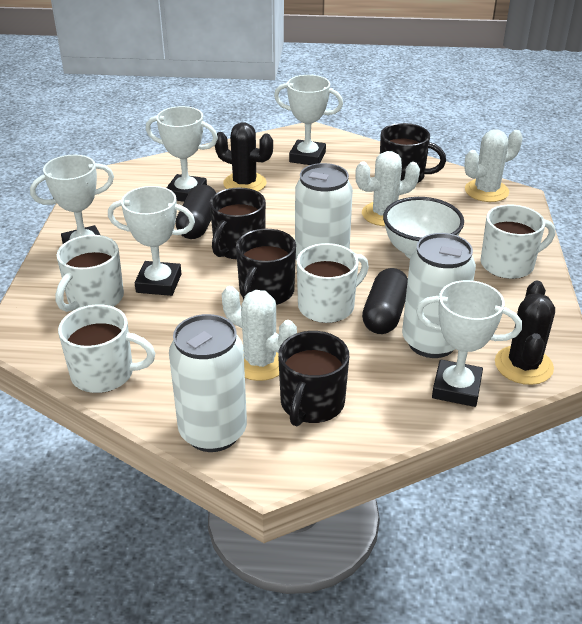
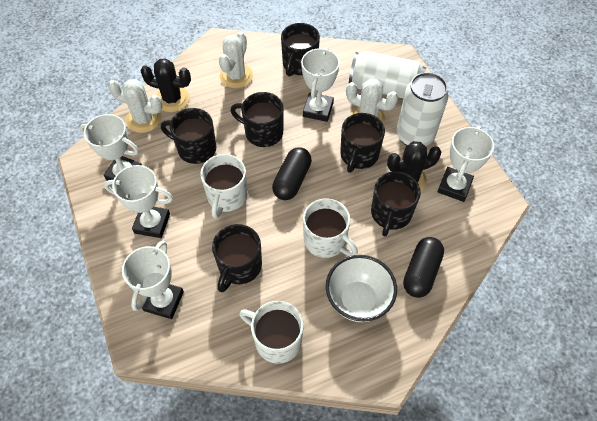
black mug: 4 -> 6
white can: 3 -> 2
white mug: 4 -> 3

